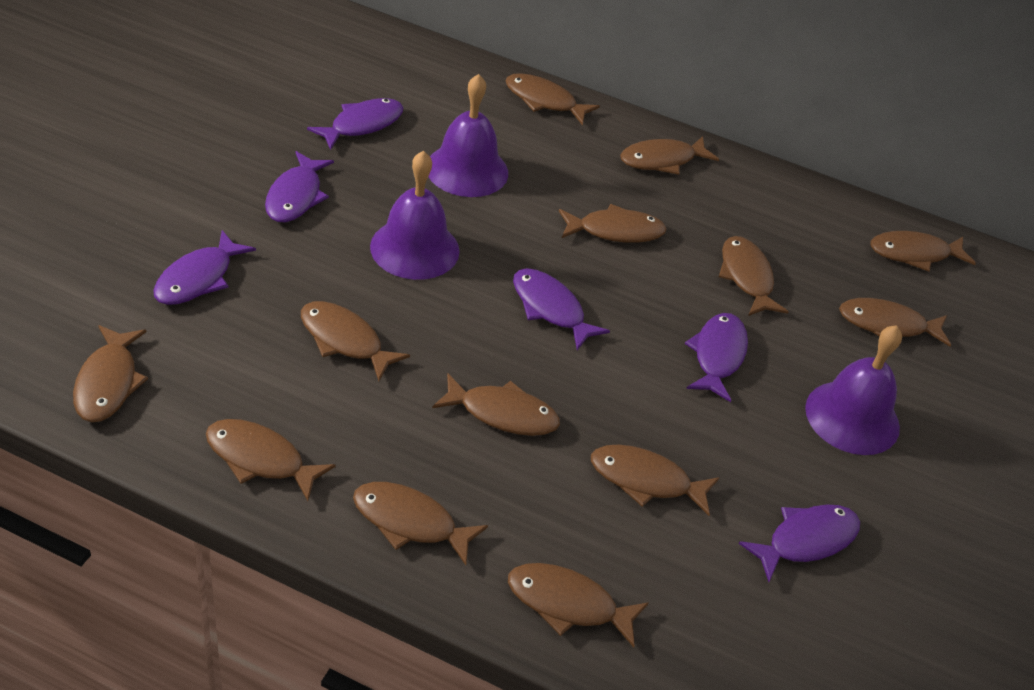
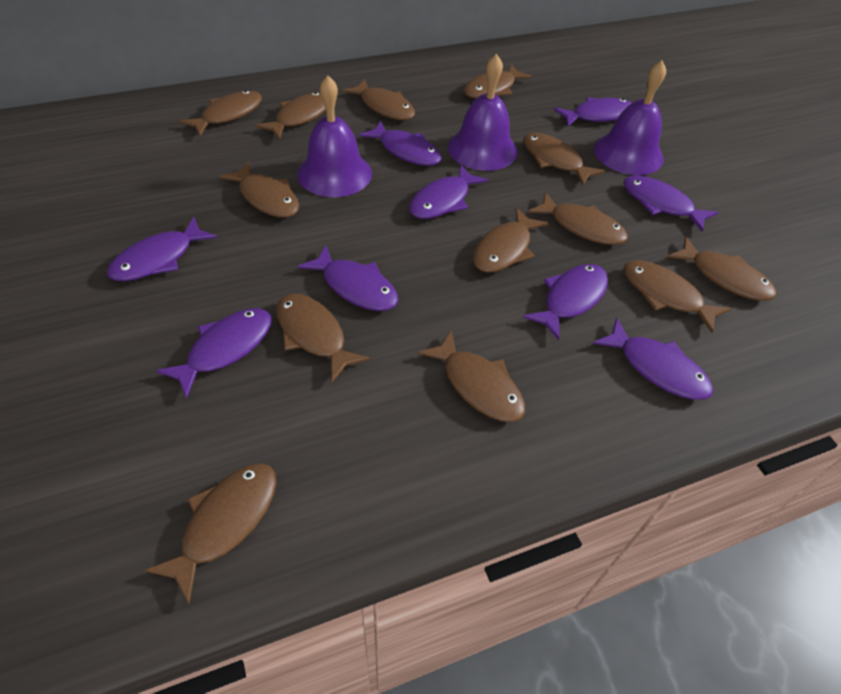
purple fish: 6 -> 9

